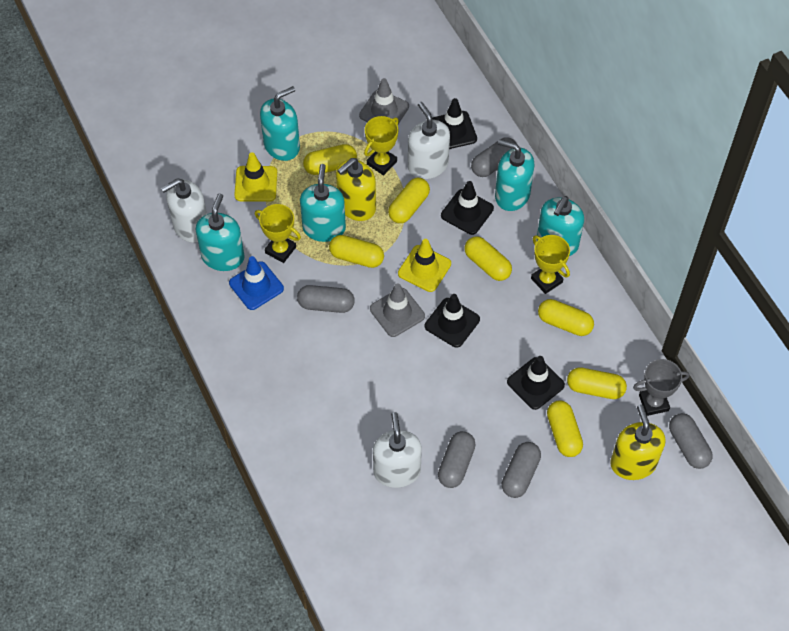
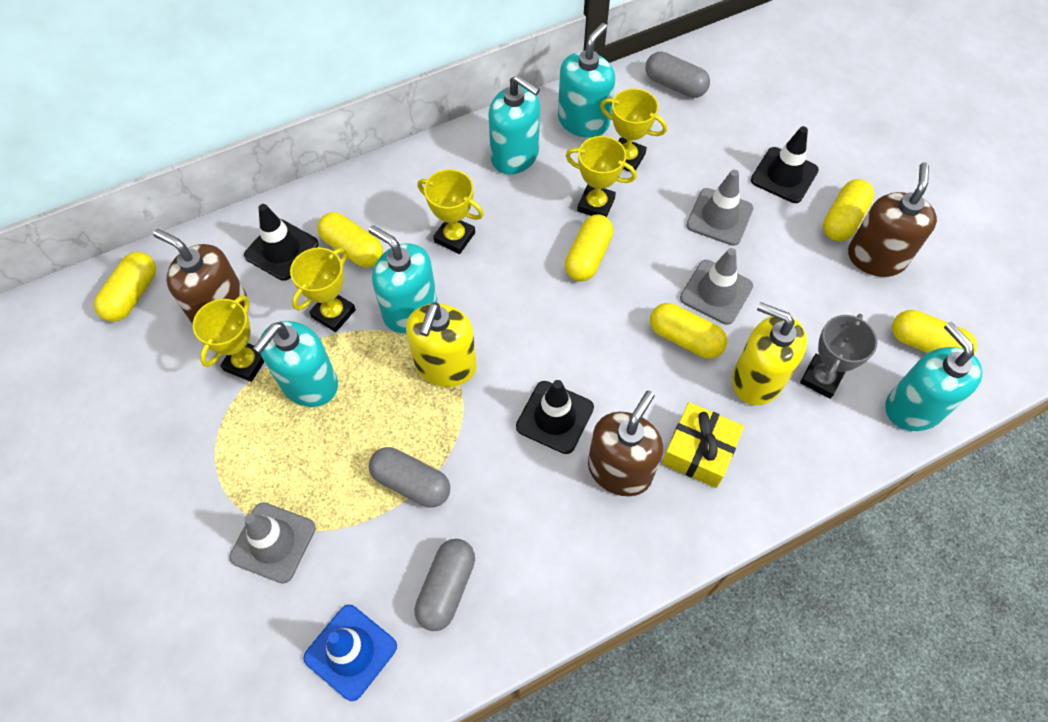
black traffic cone: 4 -> 3
brown soap dispenser: 0 -> 3
grey capsule: 5 -> 3
grey traffic cone: 2 -> 3
white soap dispenser: 3 -> 0
yellow capsule: 7 -> 6
yellow gift: 0 -> 1
yellow traffic cone: 2 -> 0
yellow trophy: 3 -> 5

